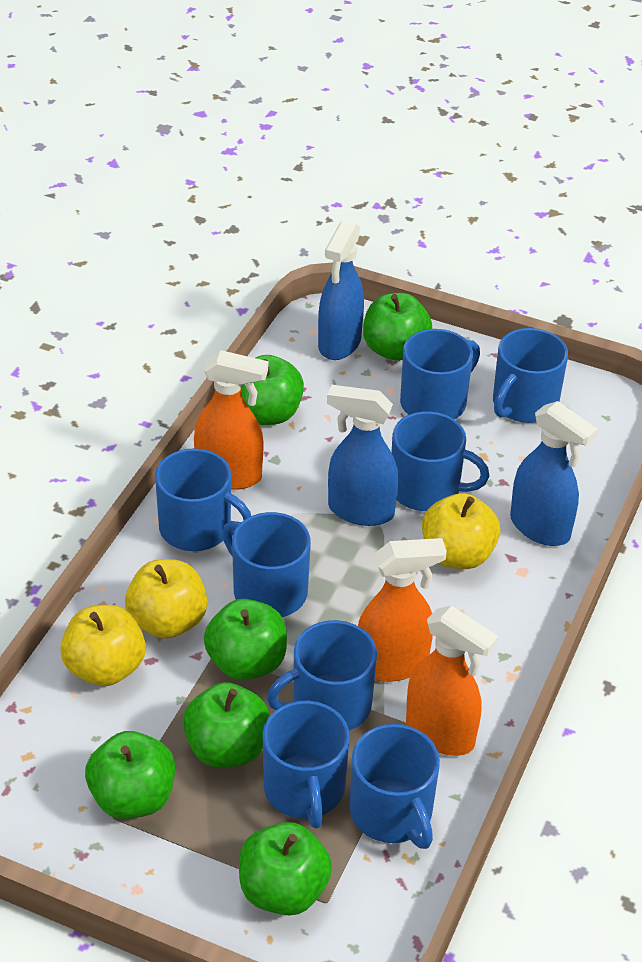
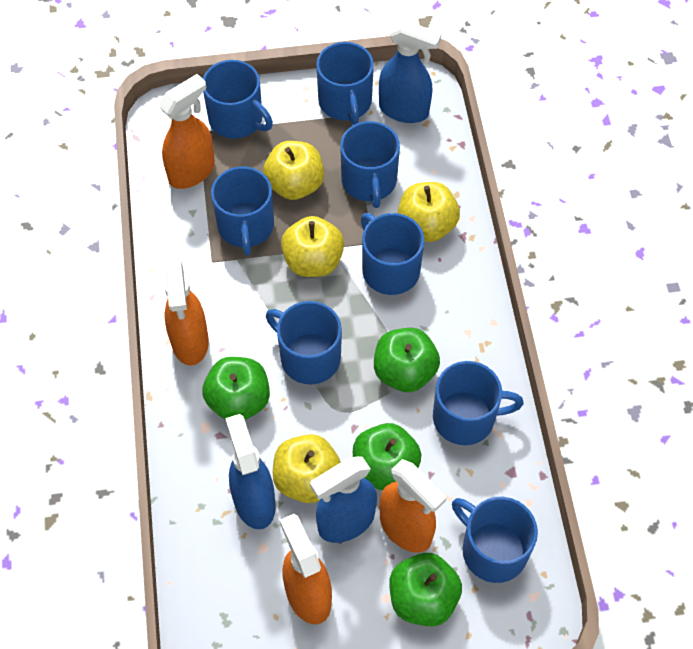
green apple: 6 -> 4
orange spray bottle: 3 -> 4
yellow apple: 3 -> 4

